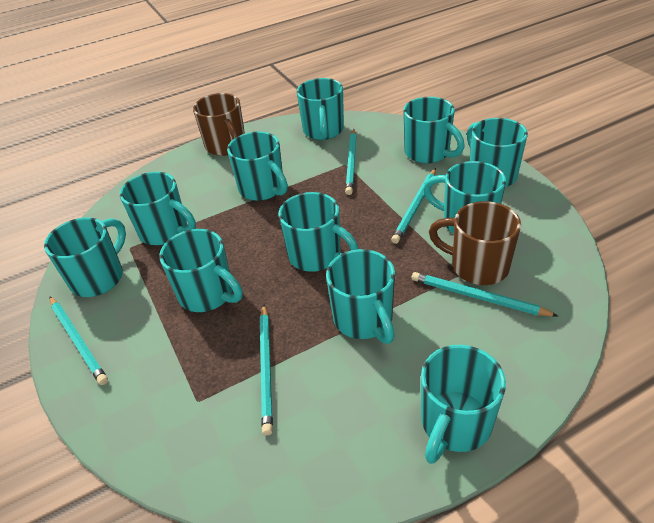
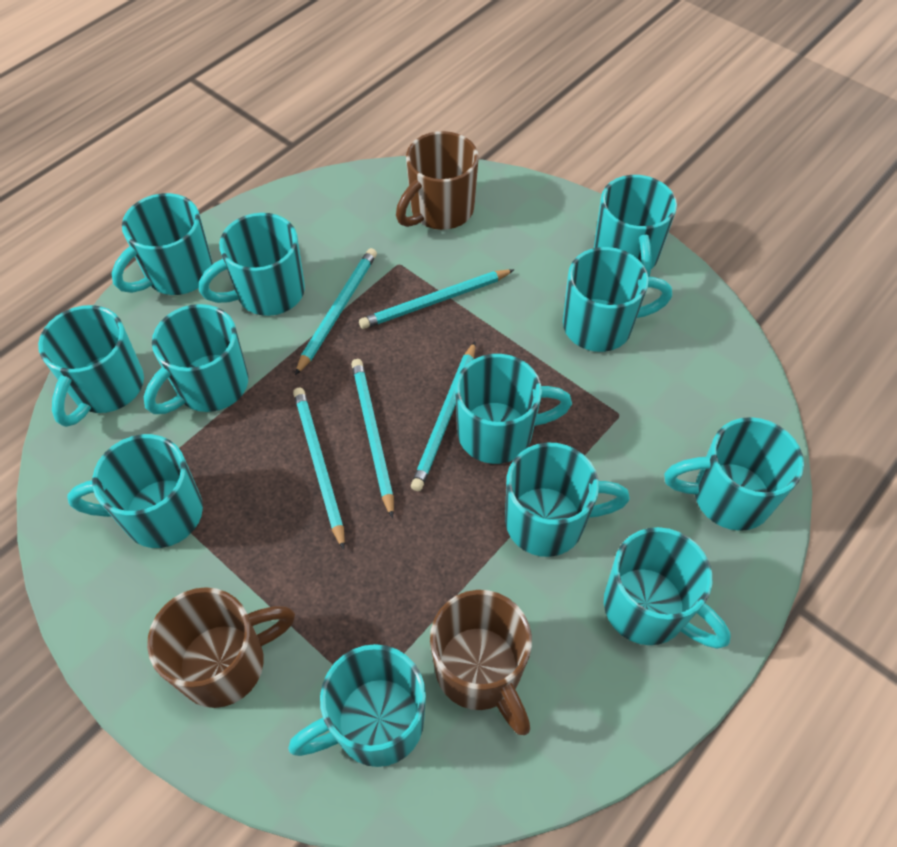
brown mug: 2 -> 3
turquoise mug: 11 -> 12

